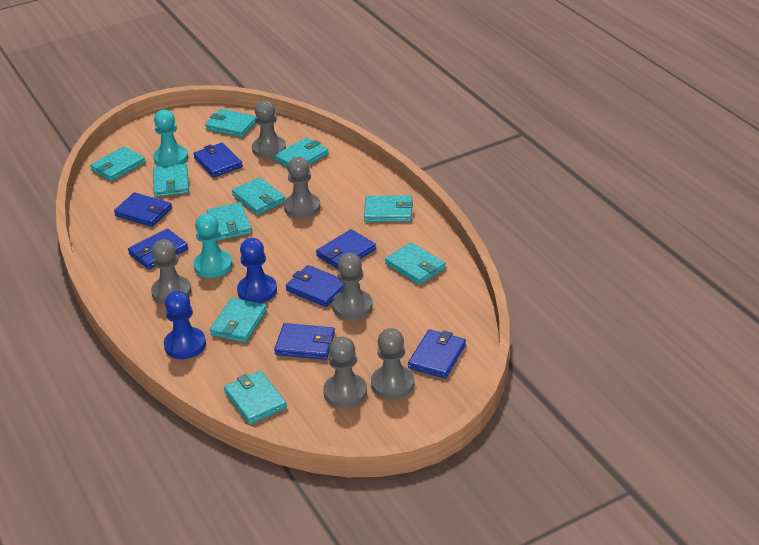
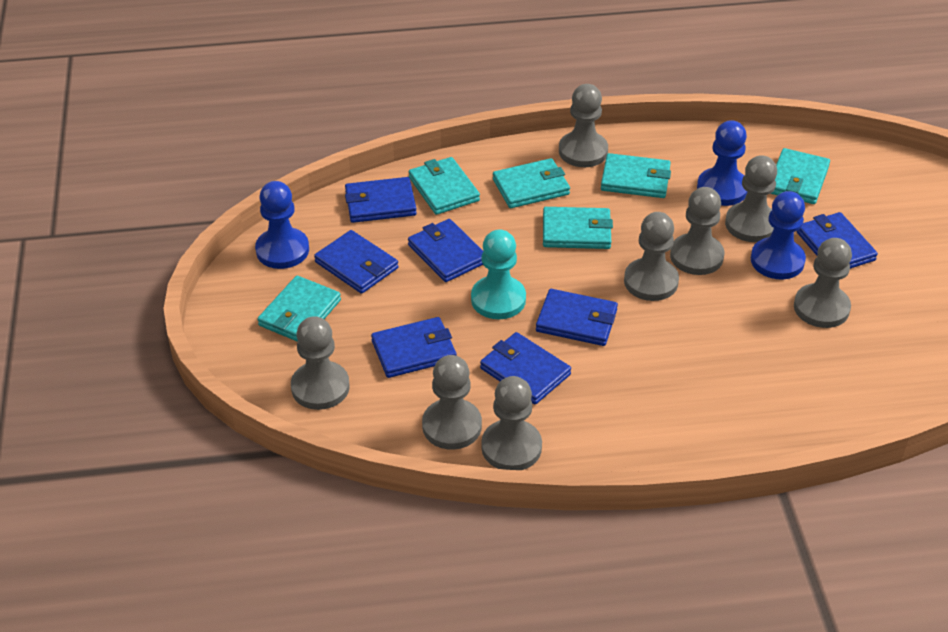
blue pawn: 2 -> 3
grey pawn: 6 -> 8
turquoise pawn: 2 -> 1
turquoise wallet: 10 -> 6

